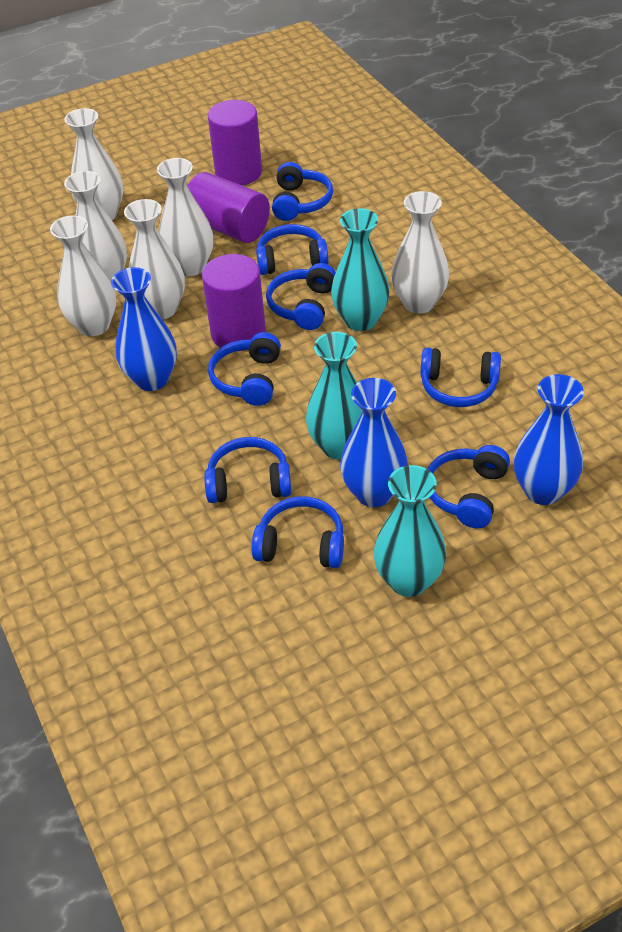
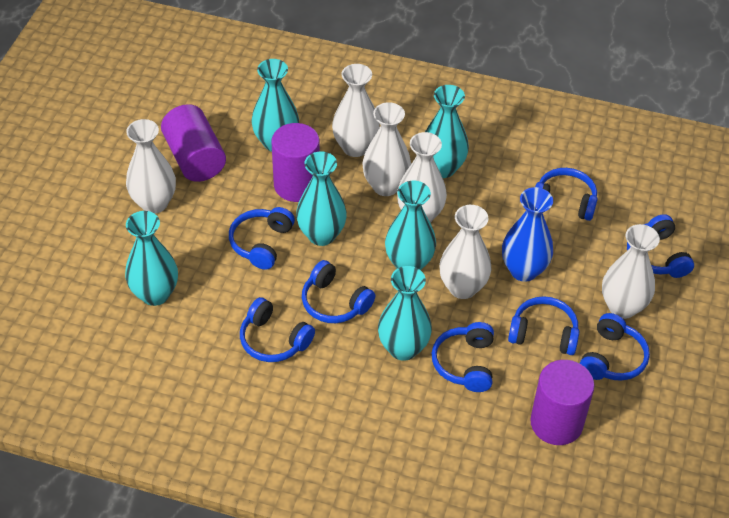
blue vase: 3 -> 1
turquoise vase: 3 -> 6

